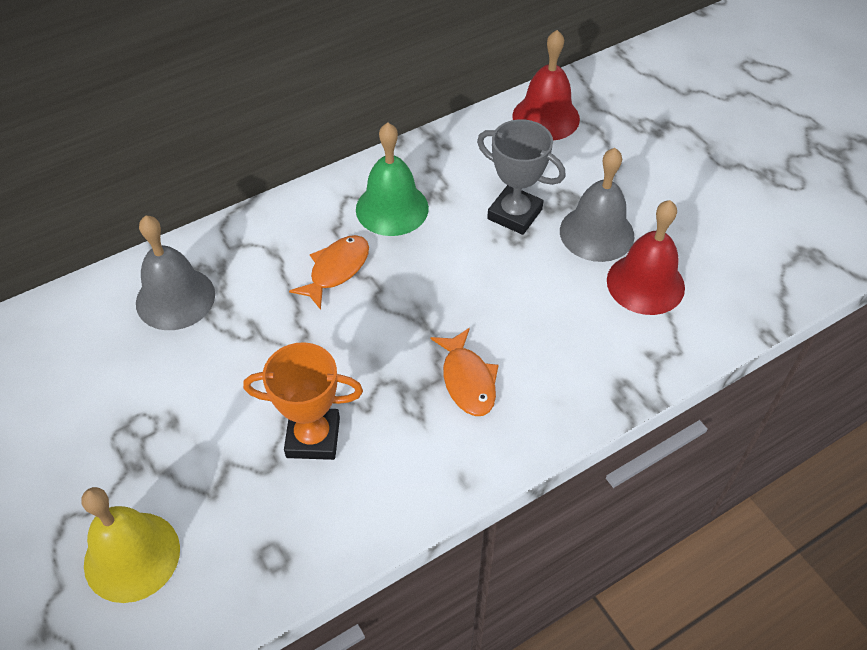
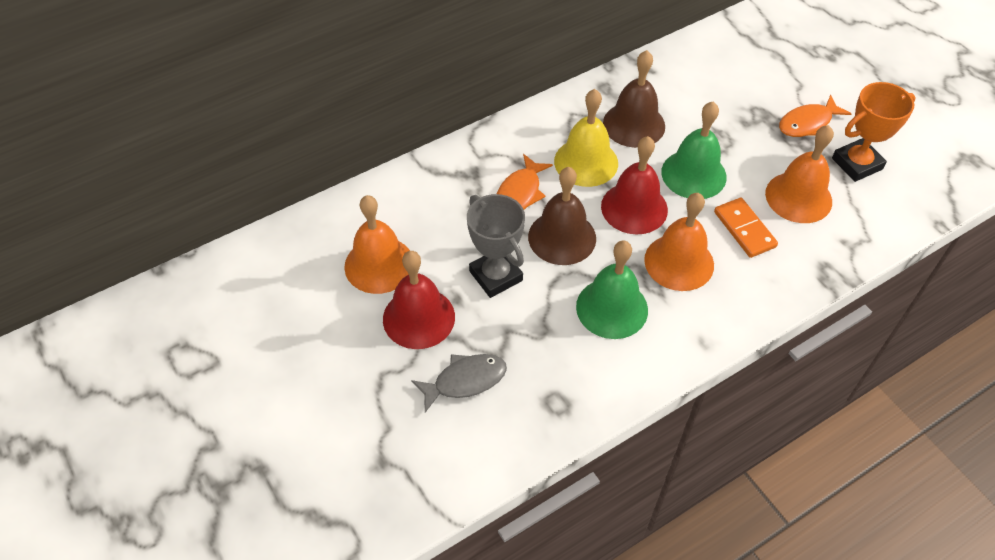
brown bell: 0 -> 2
green bell: 1 -> 2
grey bell: 2 -> 0
grey fish: 0 -> 1
orange bell: 0 -> 3
orange domino: 0 -> 1

